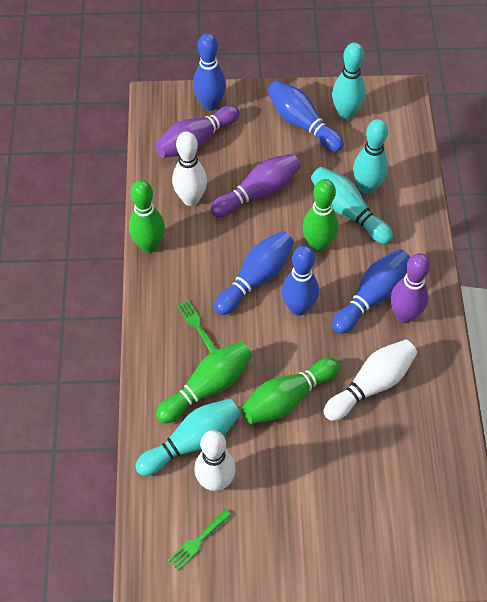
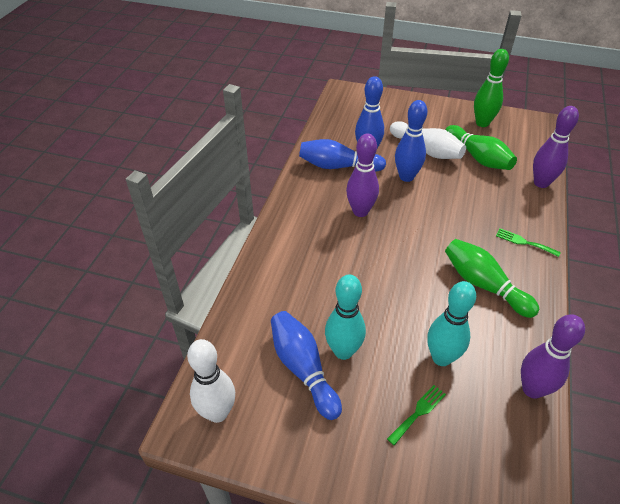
blue bowling pin: 5 -> 4
green bowling pin: 4 -> 3
turquoise bowling pin: 4 -> 2
white bowling pin: 3 -> 2

